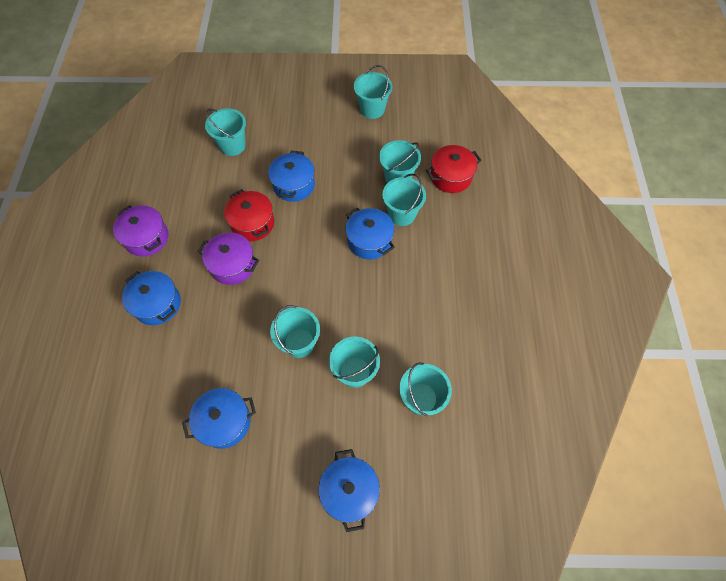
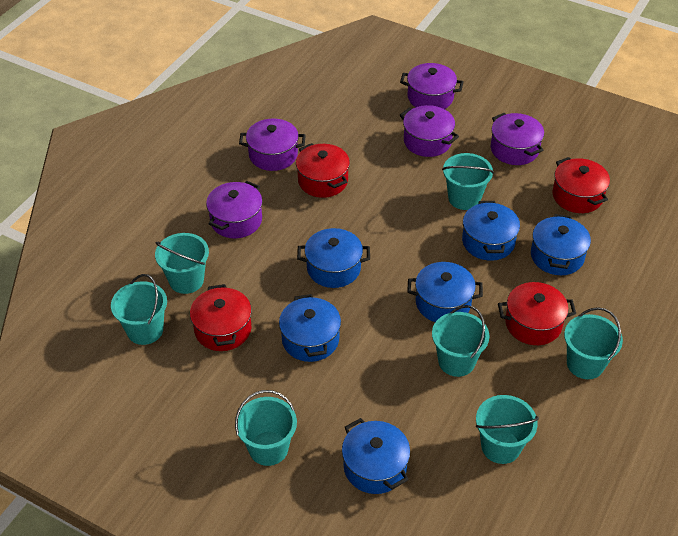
blue pot: 5 -> 6
purple pot: 2 -> 5
red pot: 2 -> 4

